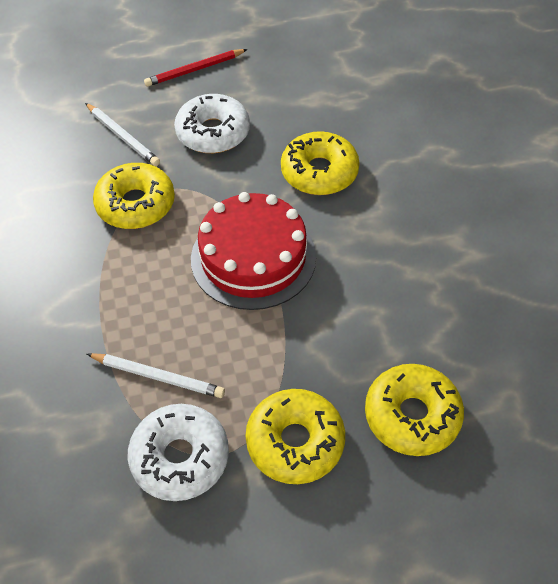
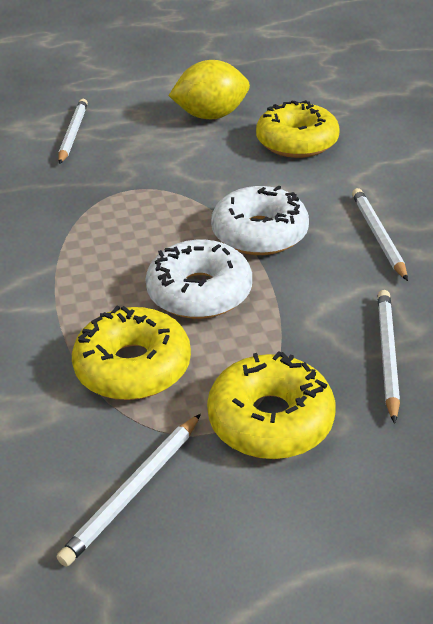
red cake: 1 -> 0
red pencil: 1 -> 0
white pencil: 2 -> 4
yellow donut: 4 -> 3
yellow lemon: 0 -> 1

